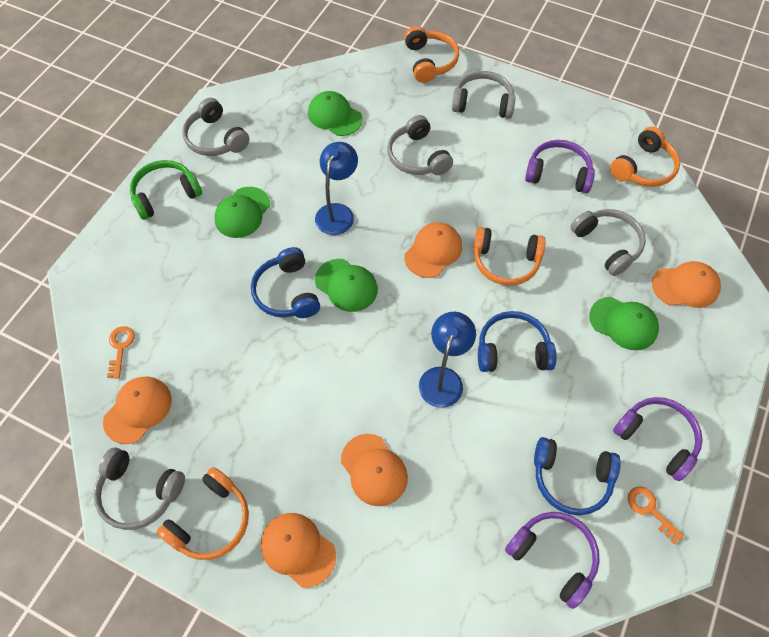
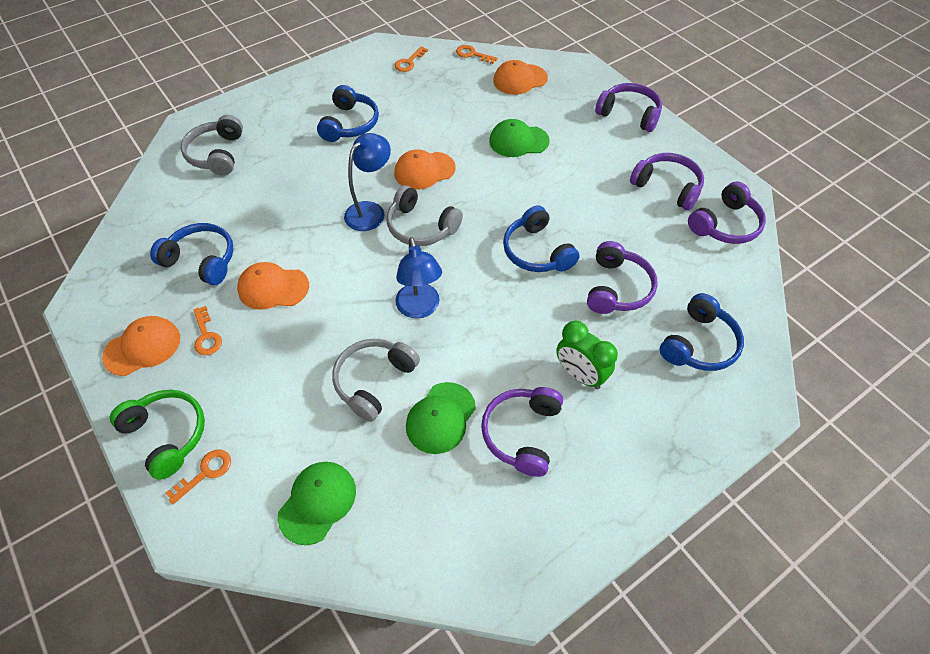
blue headphones: 3 -> 4
green cap: 4 -> 3
green clock: 0 -> 1
grey headphones: 5 -> 3
orange cap: 5 -> 4
orange headphones: 4 -> 0
orange key: 2 -> 4
purple headphones: 3 -> 5

